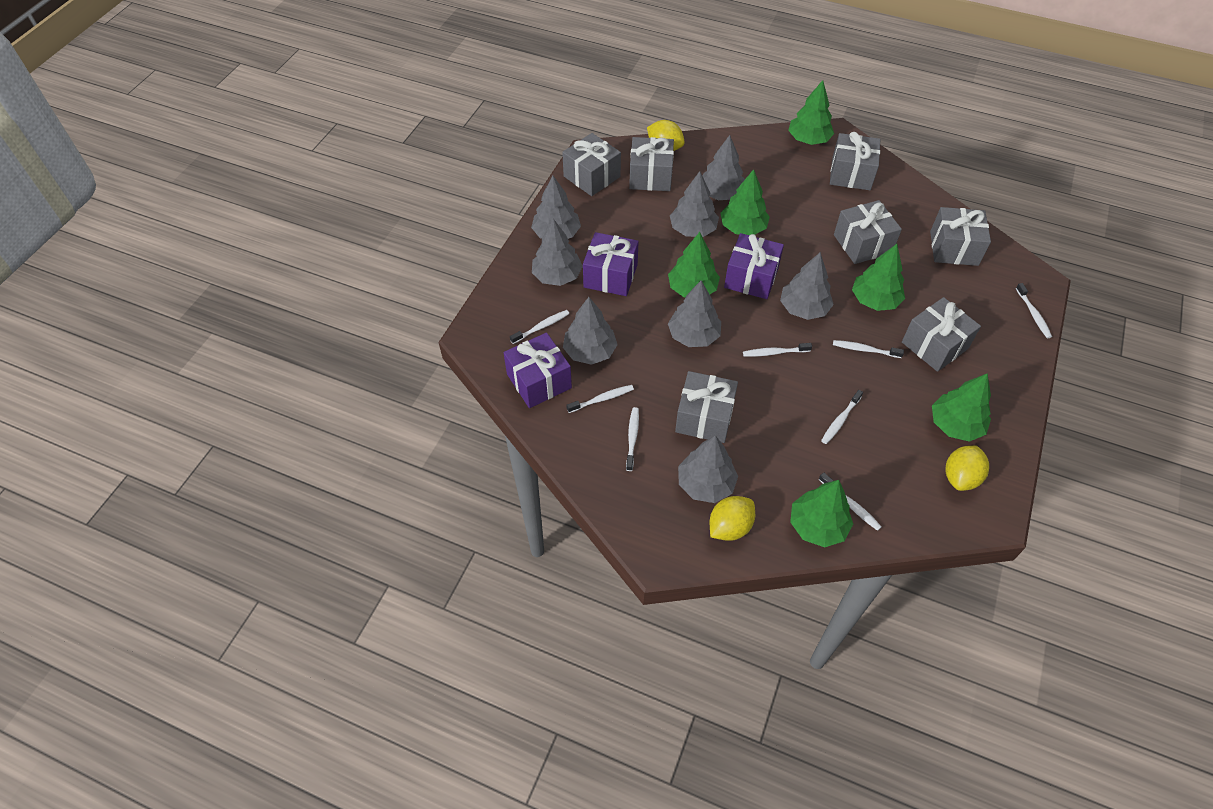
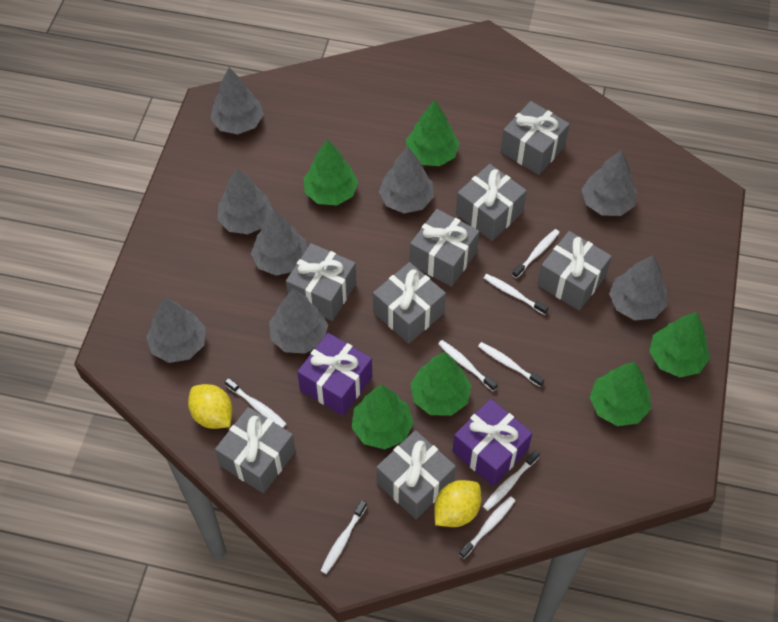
grey gift: 7 -> 8
purple gift: 3 -> 2
yellow lemon: 3 -> 2

